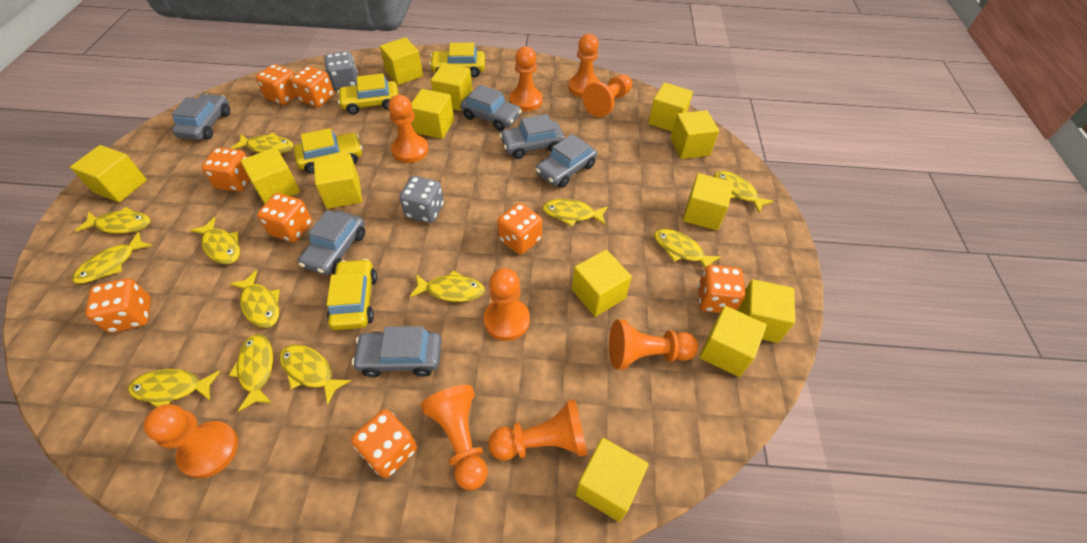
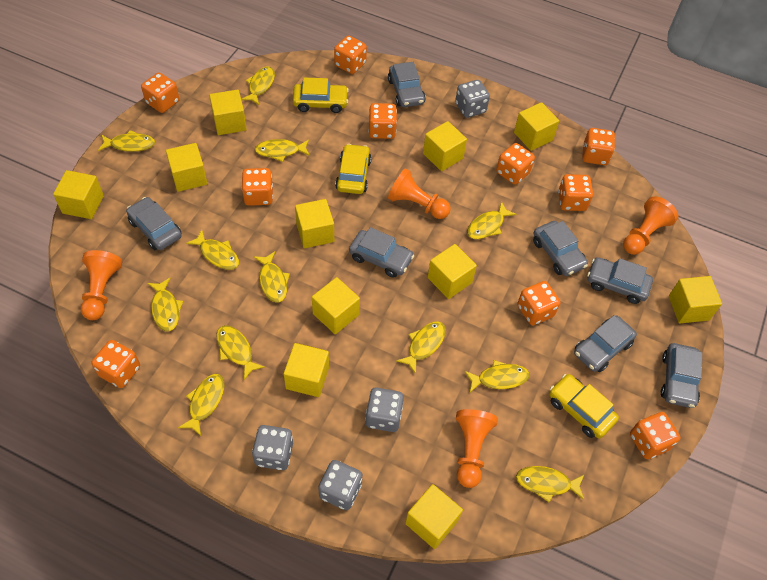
grey car: 6 -> 7
grey dice: 2 -> 4
orange dice: 8 -> 10
orange pawn: 9 -> 4
yellow car: 4 -> 3
yellow cube: 13 -> 11

